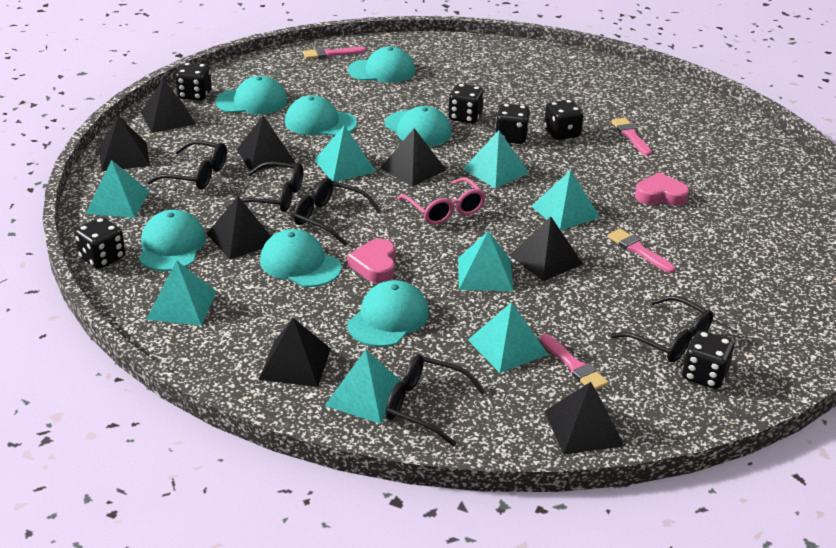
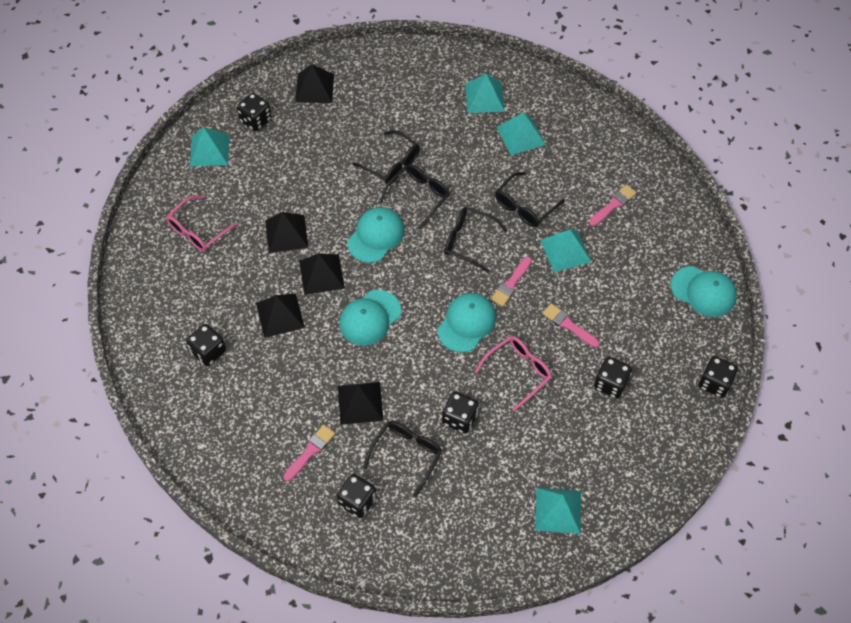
black pyramid: 8 -> 5
pink glasses: 1 -> 2
pink heart: 2 -> 0
turquoise cap: 7 -> 4
turquoise pyramid: 8 -> 5

